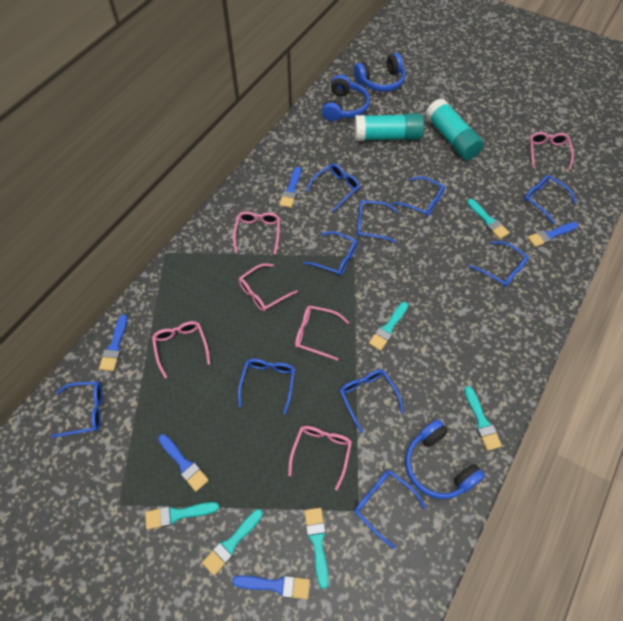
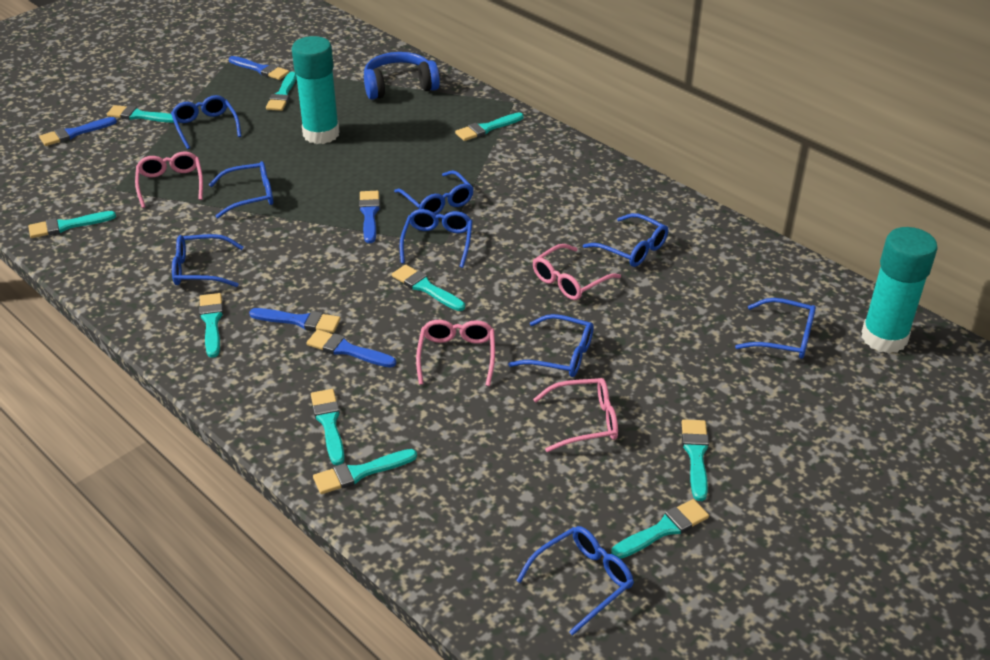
blue glasses: 10 -> 9
blue headphones: 3 -> 1
pink glasses: 6 -> 4
turquoise brush: 6 -> 10

